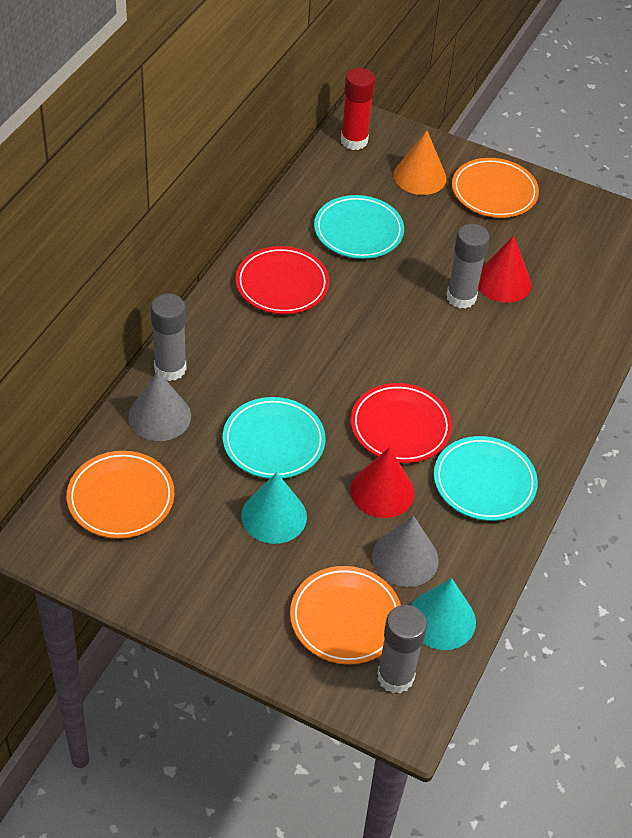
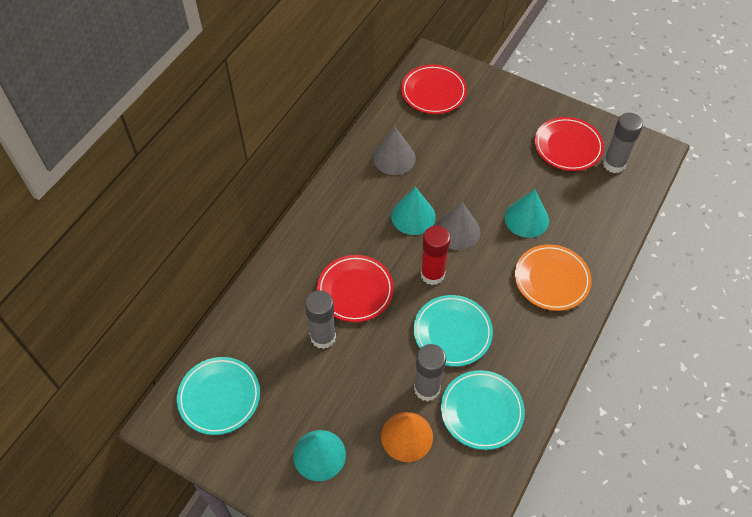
orange plate: 3 -> 1
red cone: 2 -> 0
red plate: 2 -> 3
turquoise cone: 2 -> 3

